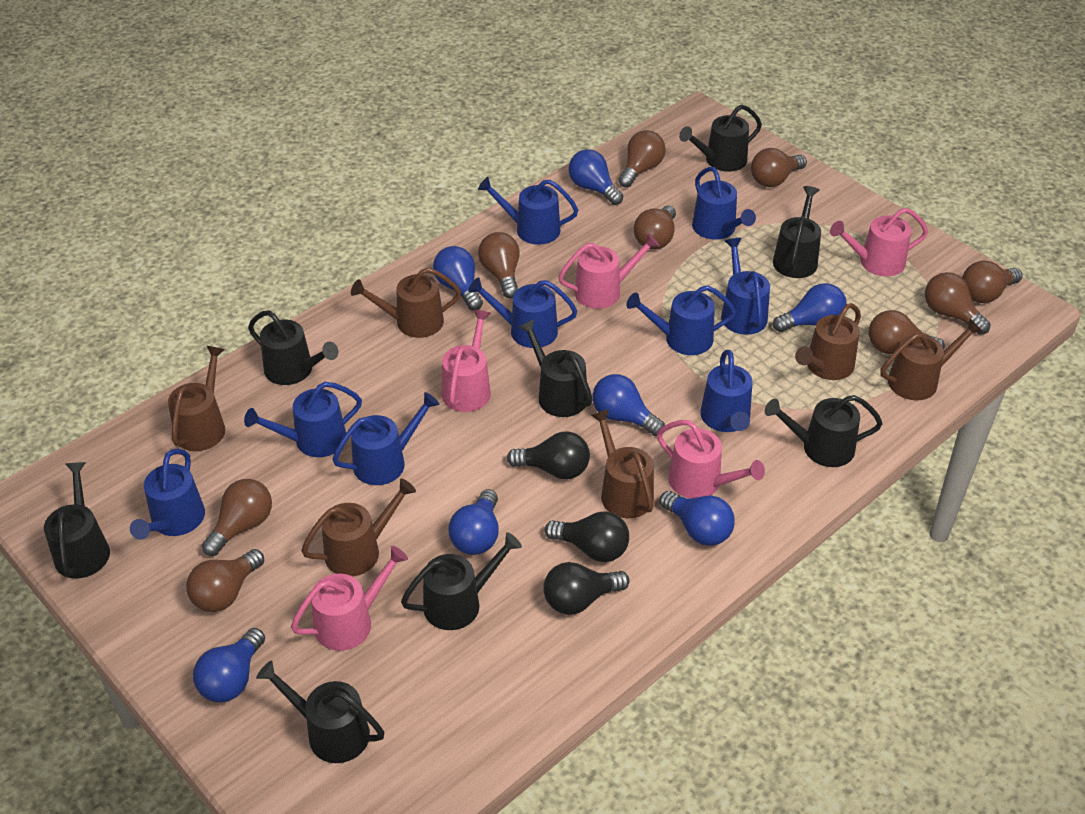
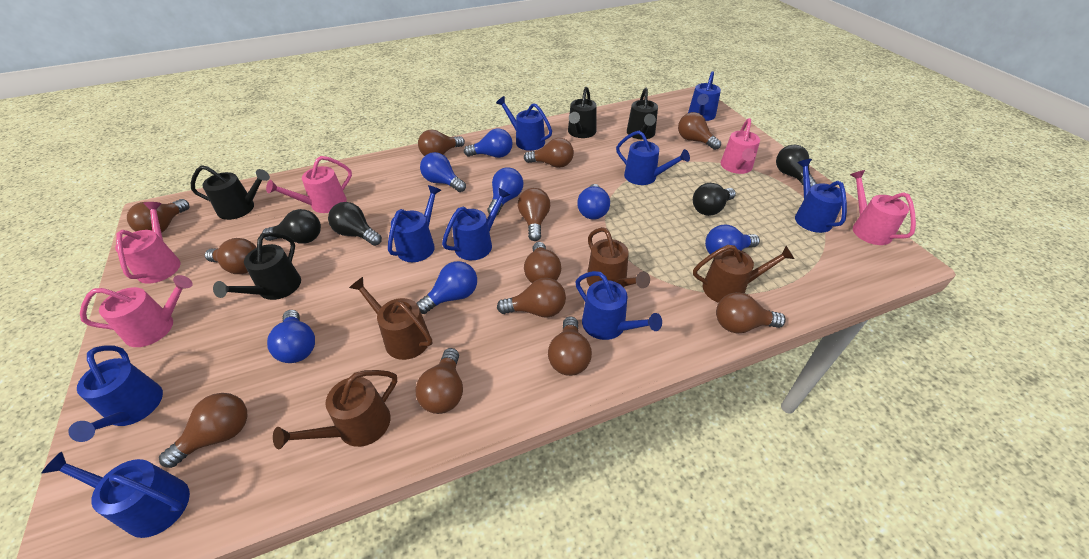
black light bulb: 3 -> 4
black watering can: 8 -> 4
brown light bulb: 9 -> 12
brown watering can: 6 -> 4

